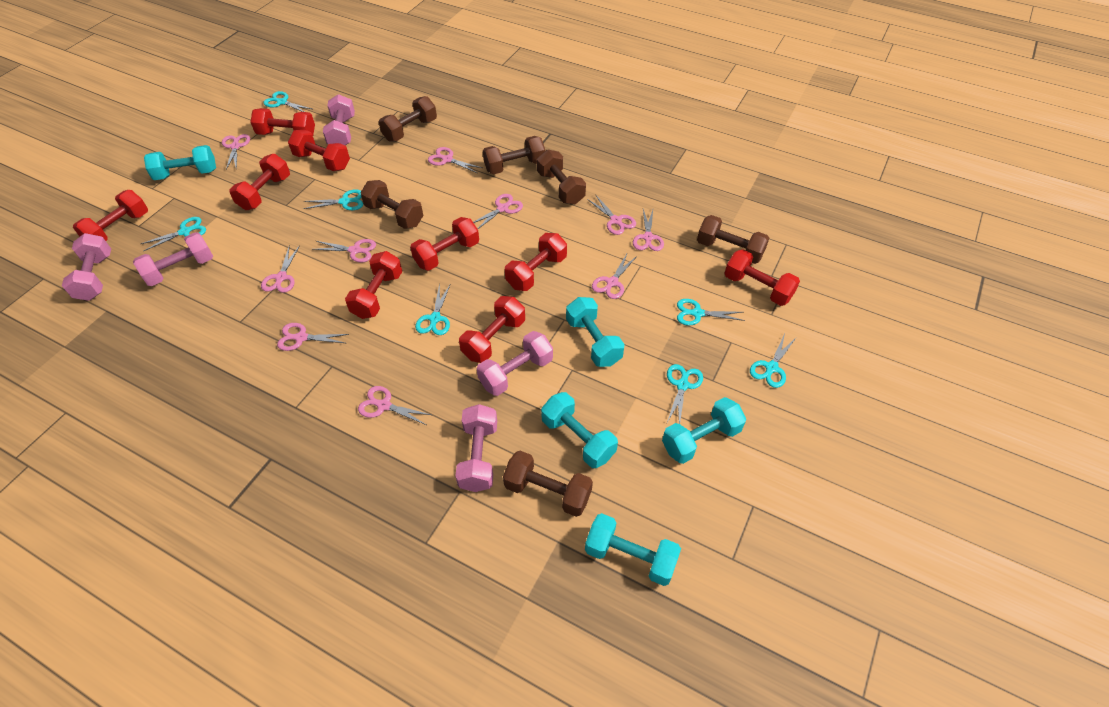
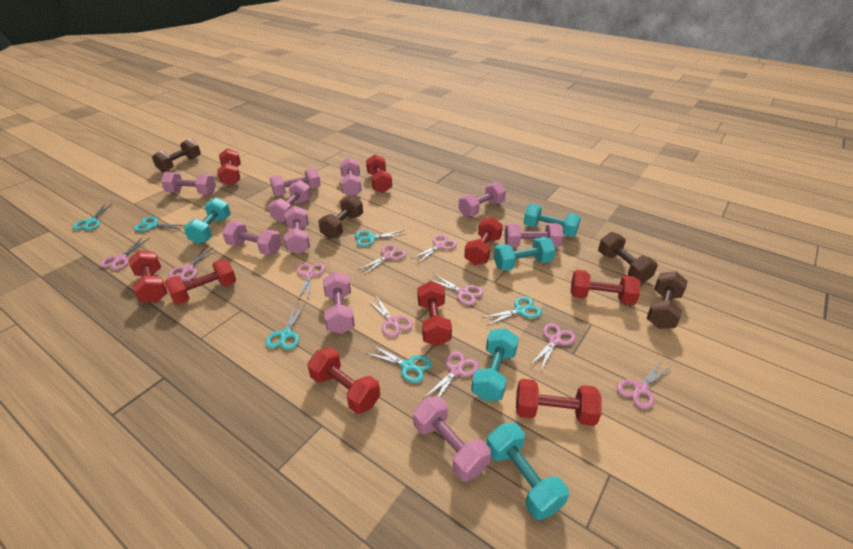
brown dumbbell: 6 -> 4
pink dumbbell: 5 -> 10
turquoise scissors: 7 -> 6

